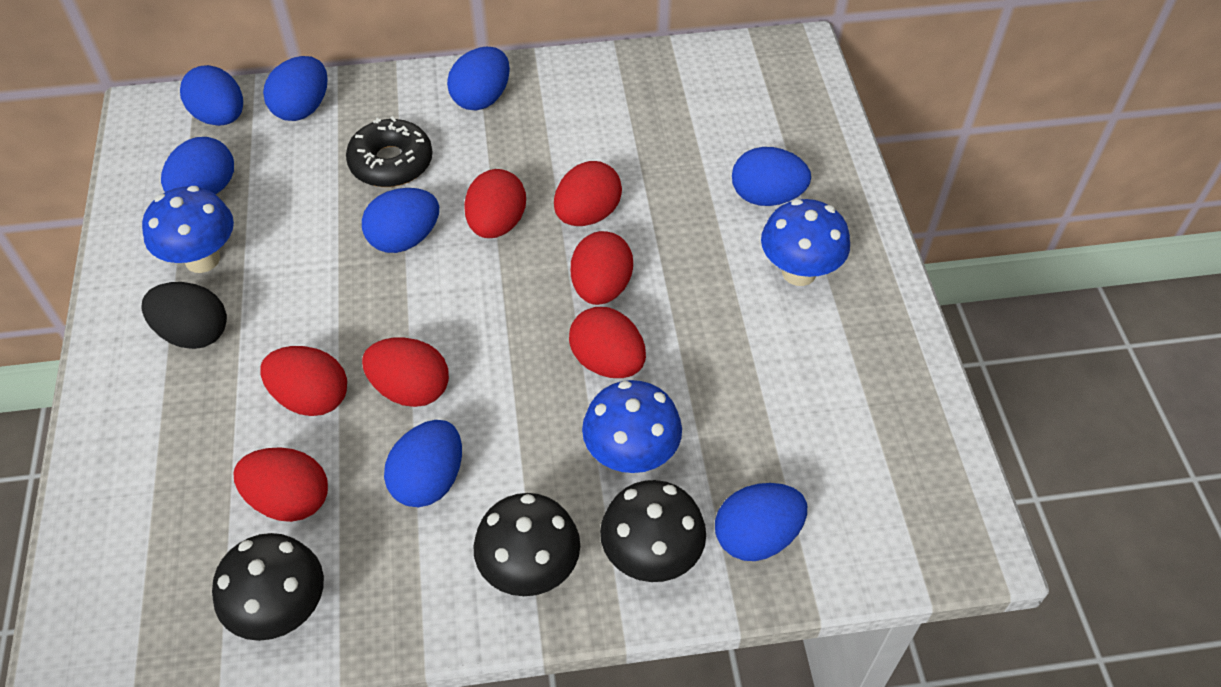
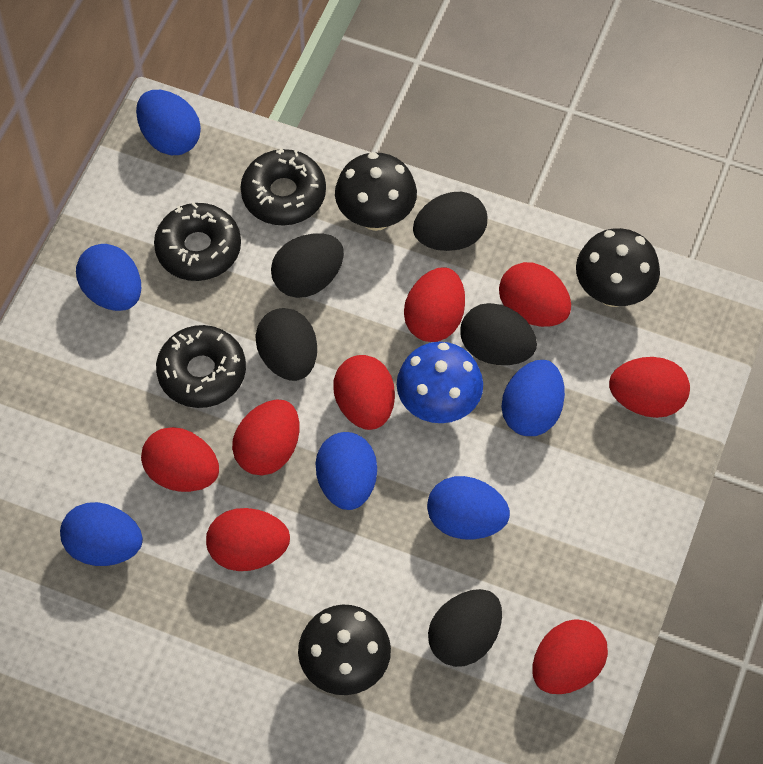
black donut: 1 -> 3
black egg: 1 -> 5
blue egg: 8 -> 6
blue mushroom: 3 -> 1
red egg: 7 -> 8

